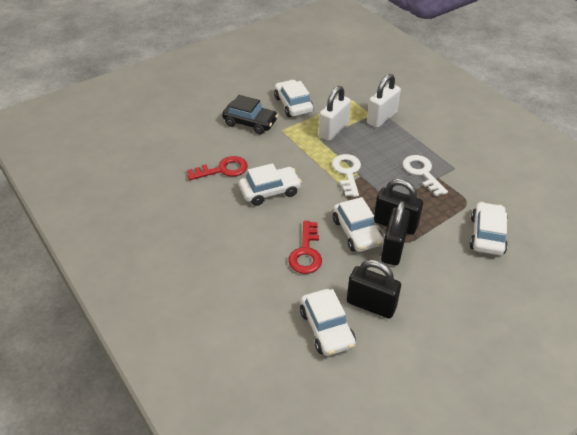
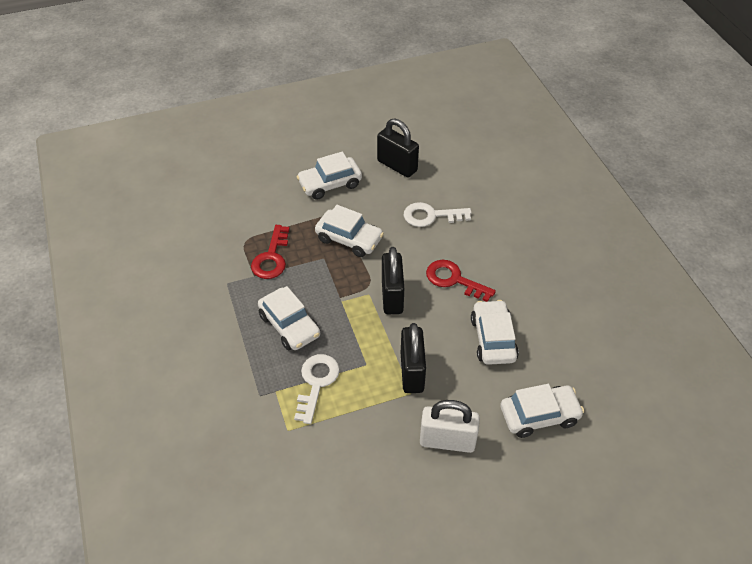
black car: 1 -> 0
white padlock: 2 -> 1

